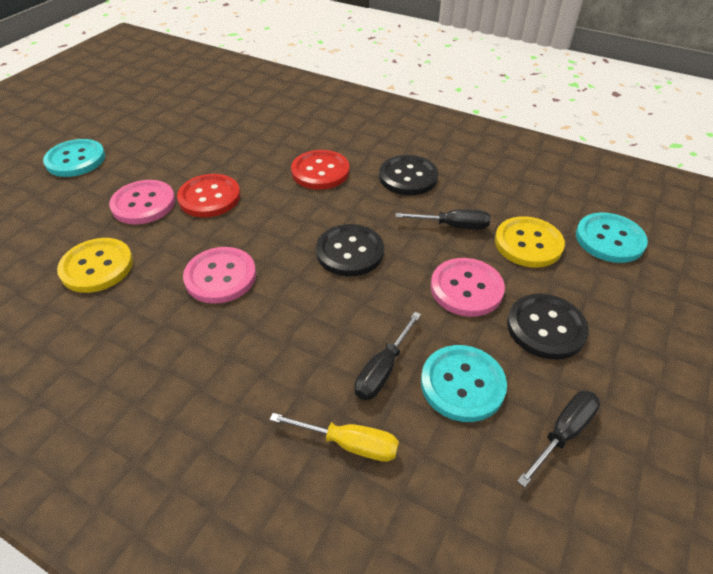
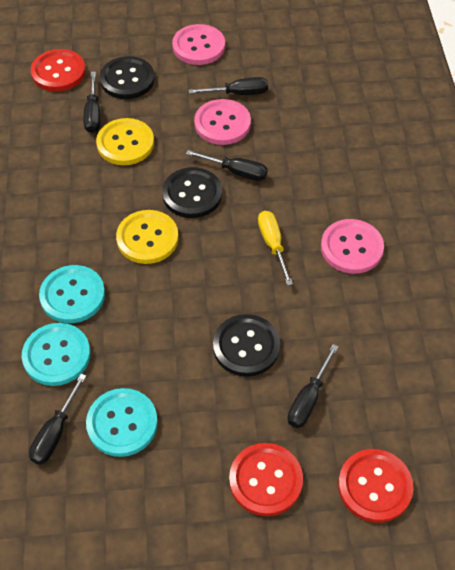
black screwdriver: 3 -> 5
red button: 2 -> 3

